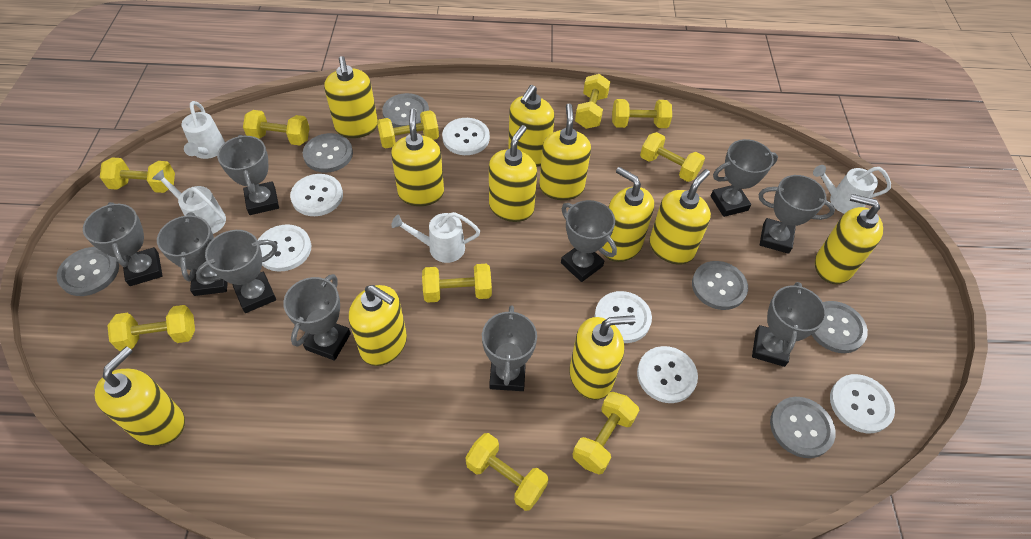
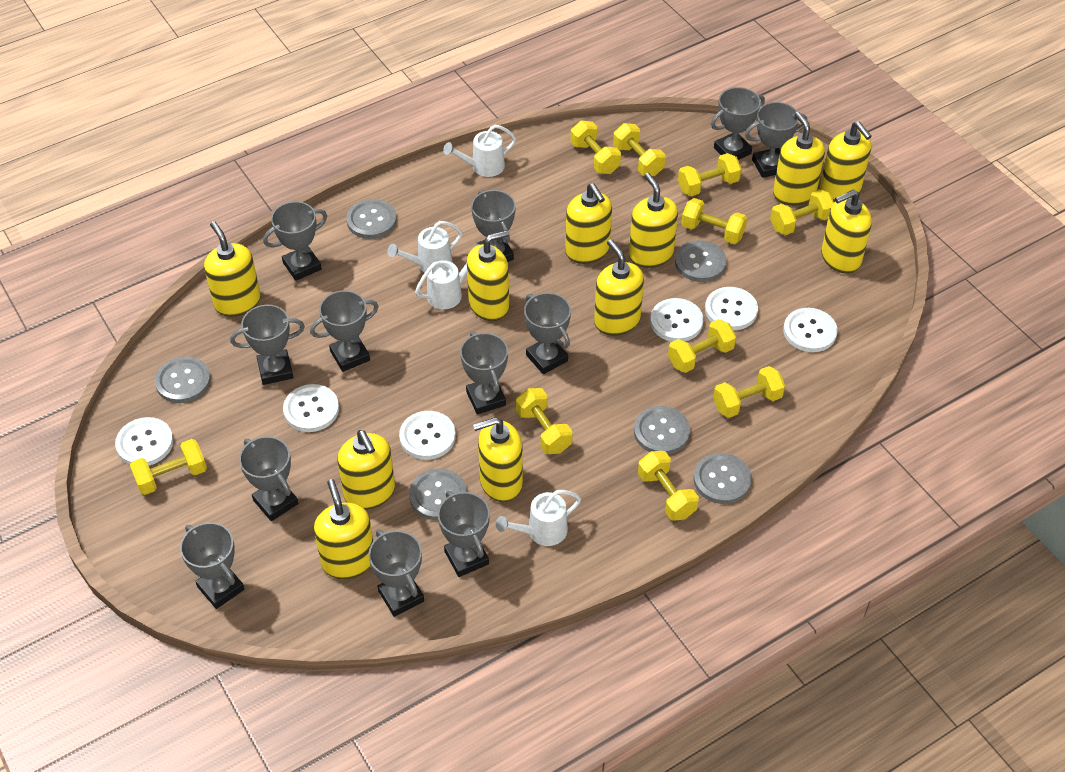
grey trophy: 10 -> 12

